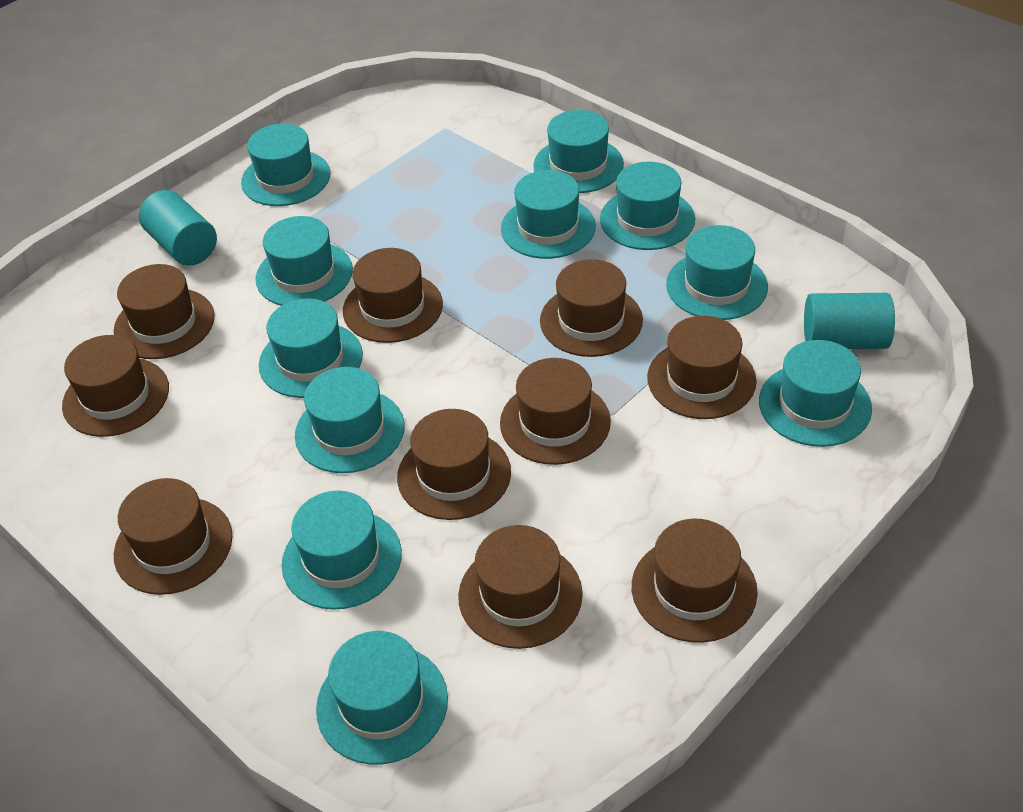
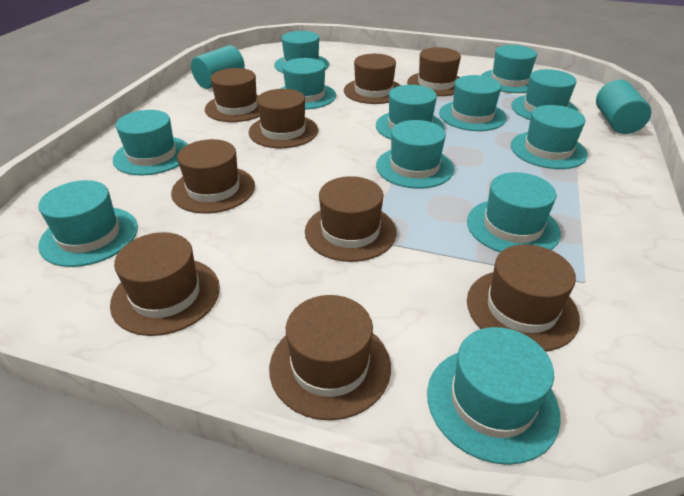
brown hat: 10 -> 9
turquoise hat: 11 -> 12

